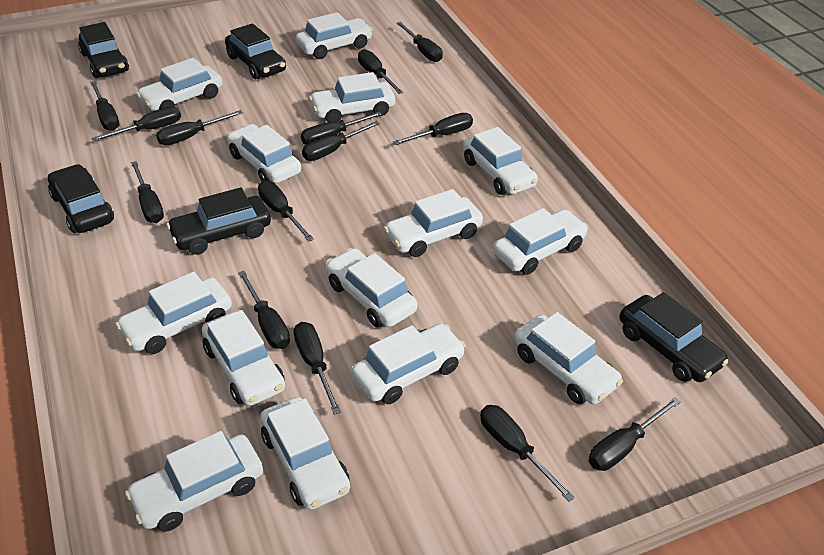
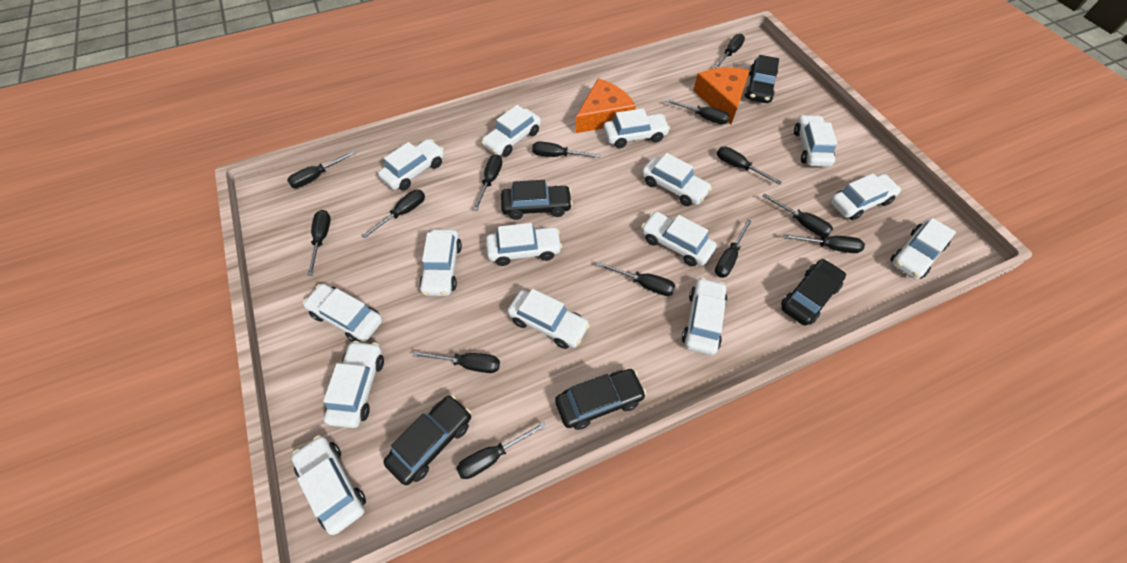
orange cheese: 0 -> 2
white car: 14 -> 15

